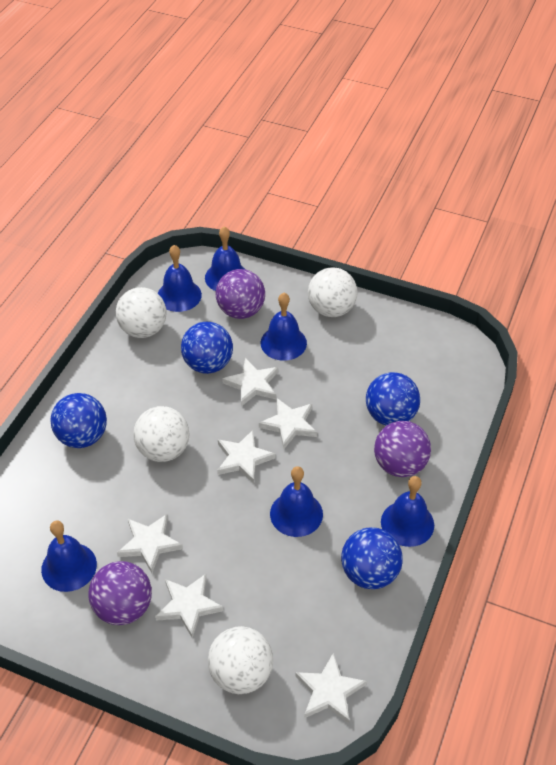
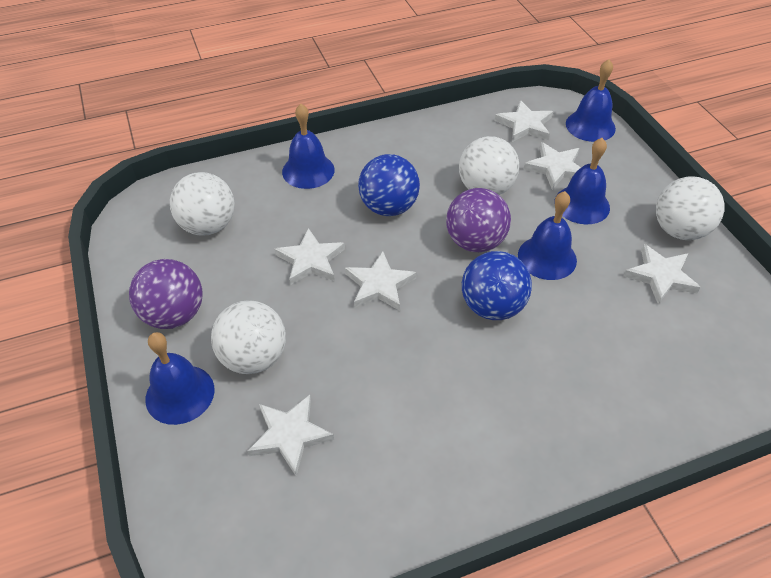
blue ball: 4 -> 2
blue bell: 6 -> 5
purple ball: 3 -> 2

